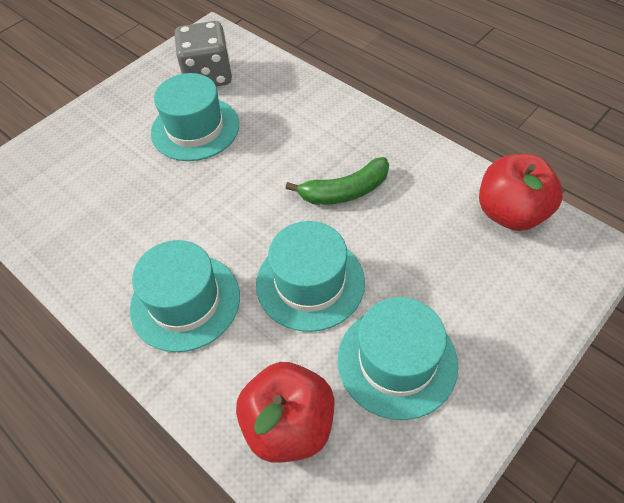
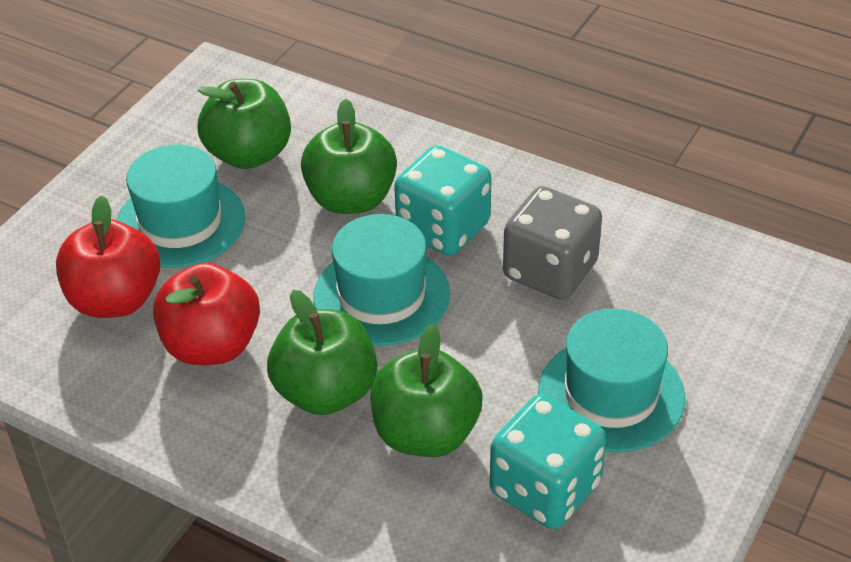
green apple: 0 -> 4
green banana: 1 -> 0
turquoise dice: 0 -> 2
turquoise hat: 4 -> 3

